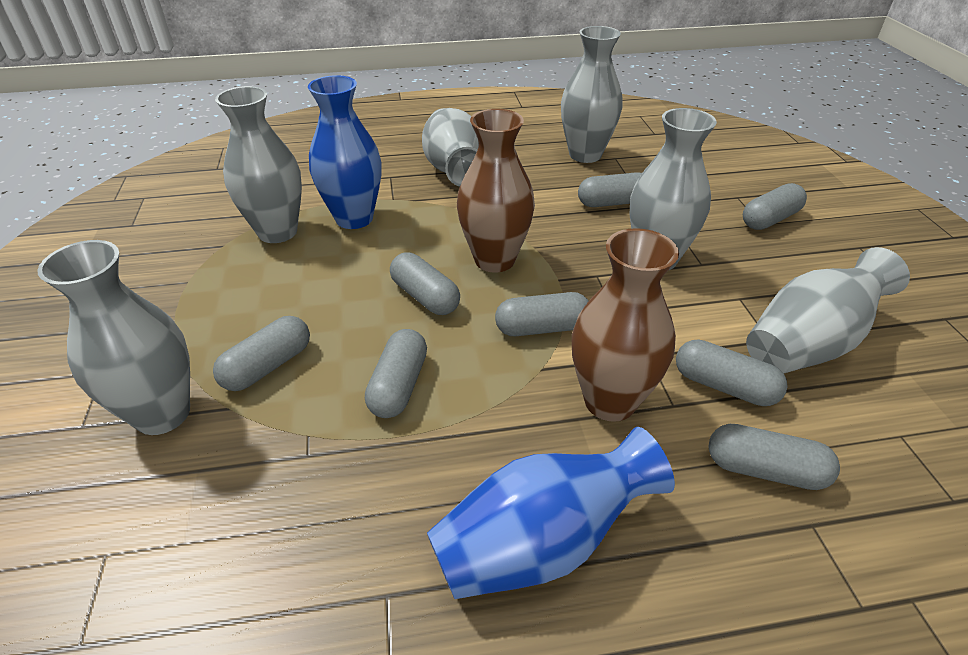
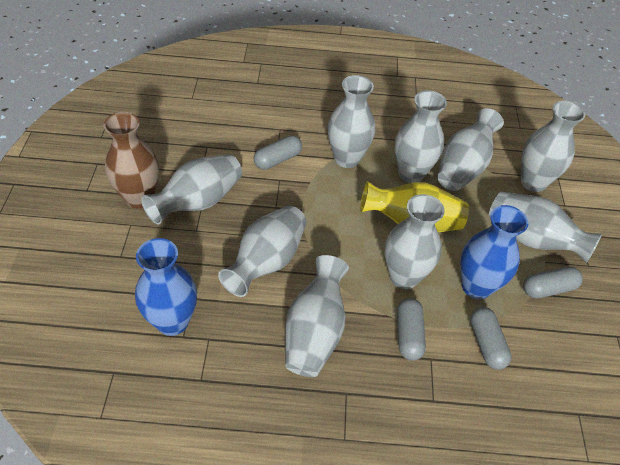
brown vase: 2 -> 1
grey capsule: 8 -> 4
grey vase: 6 -> 9
yellow vase: 0 -> 1

